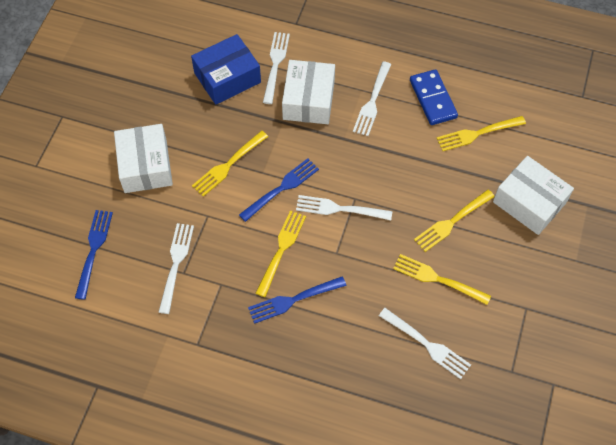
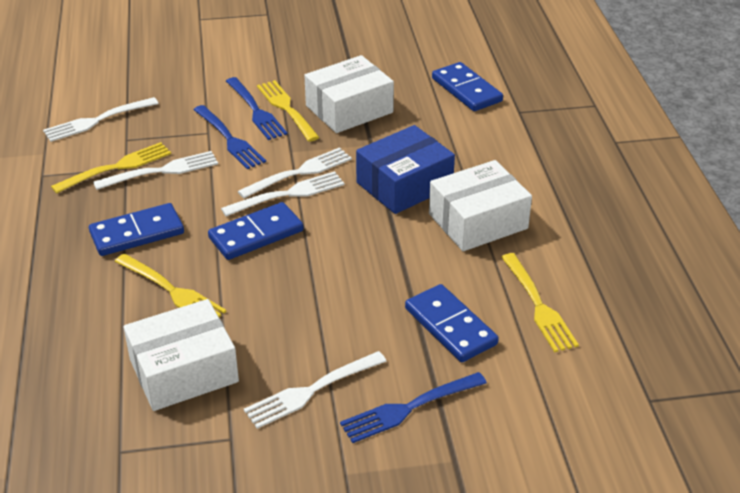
blue domino: 1 -> 4
yellow fork: 5 -> 4

